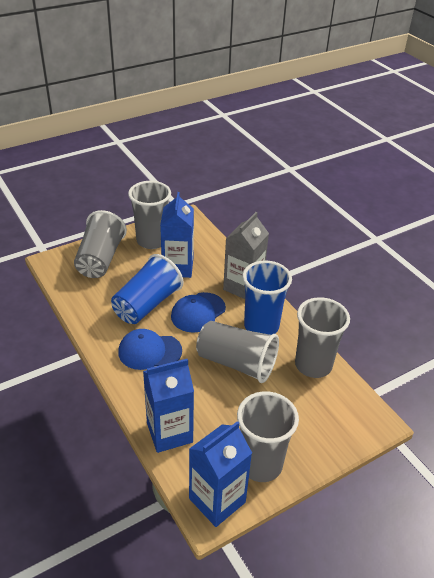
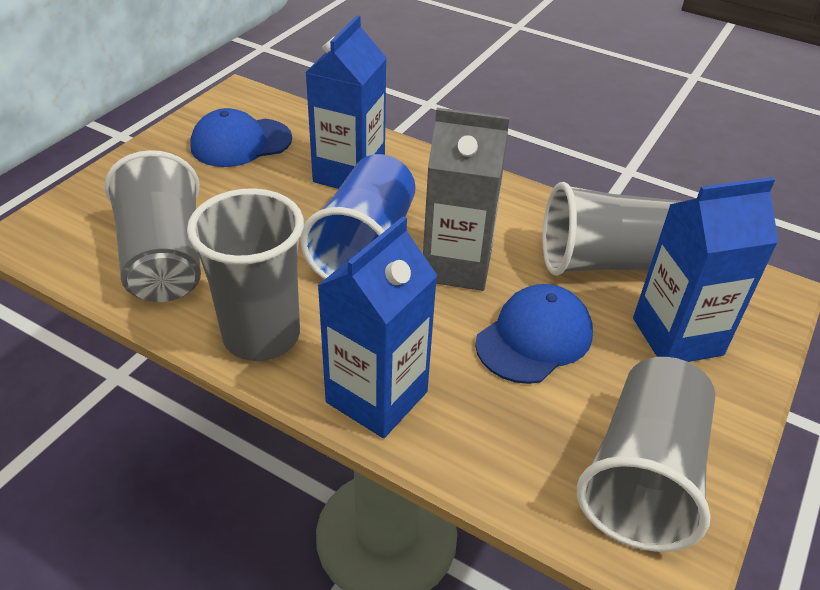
blue cup: 2 -> 1
grey cup: 5 -> 4

